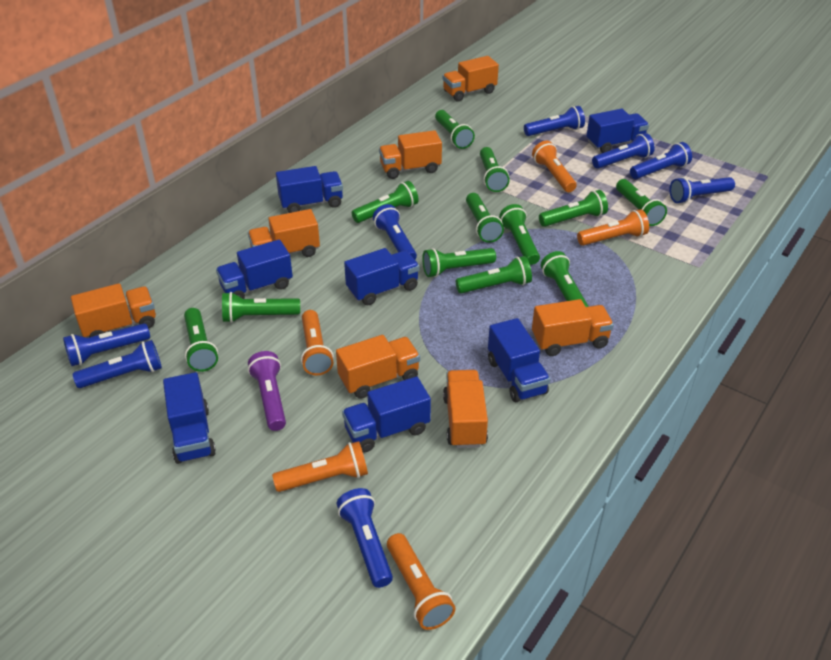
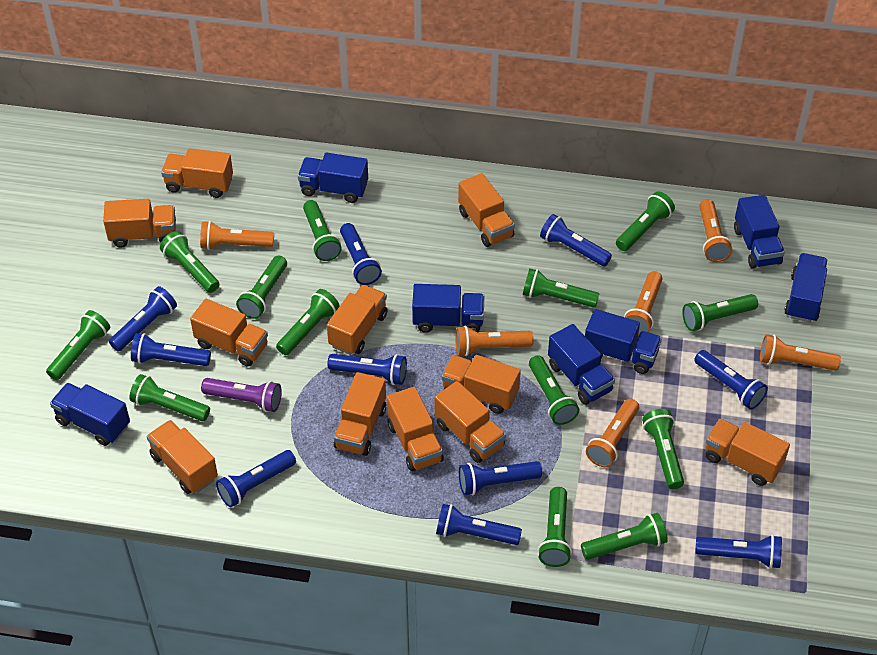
blue flashlight: 8 -> 10
green flashlight: 12 -> 13
orange flashlight: 5 -> 6
orange truck: 7 -> 11

